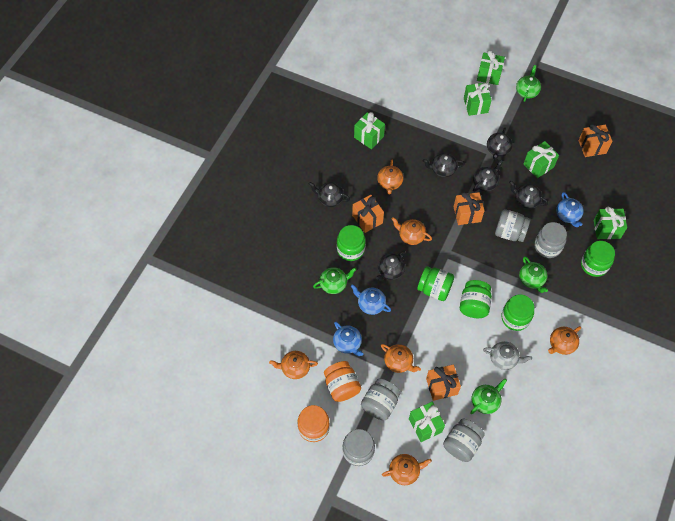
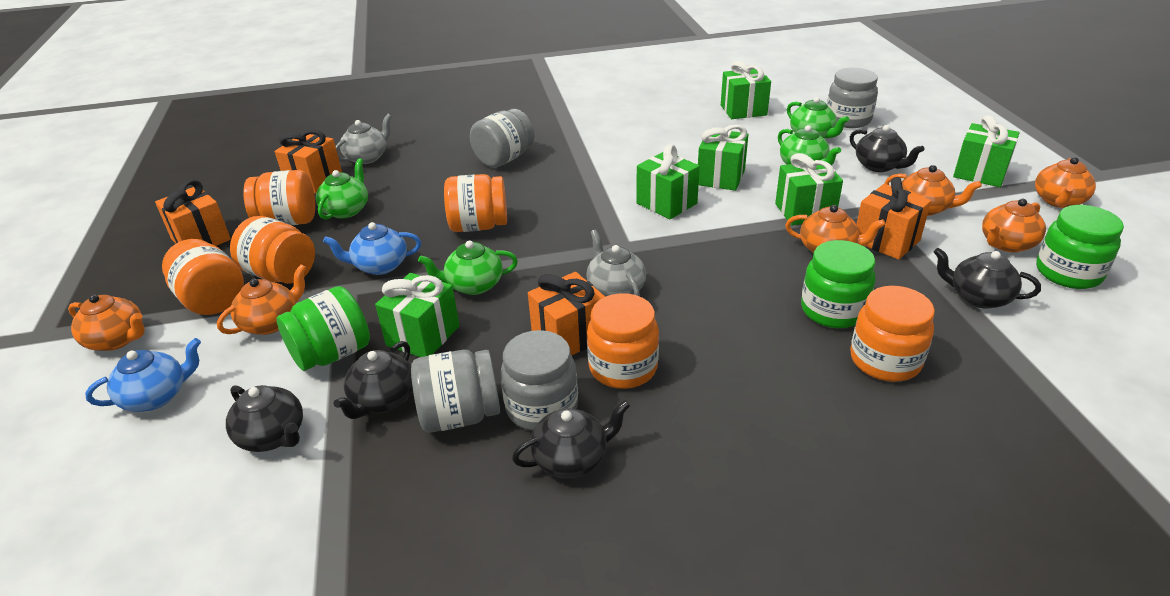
black teapot: 6 -> 5
blue teapot: 3 -> 2
green jar: 5 -> 3
grey jar: 5 -> 4
grey teapot: 1 -> 2
orange jar: 2 -> 6

